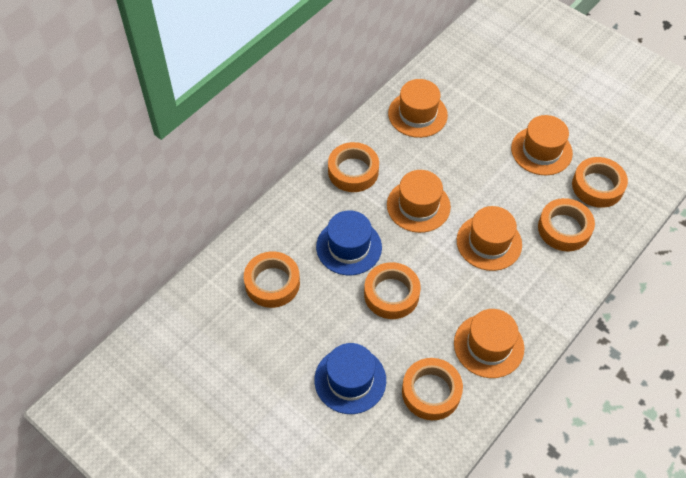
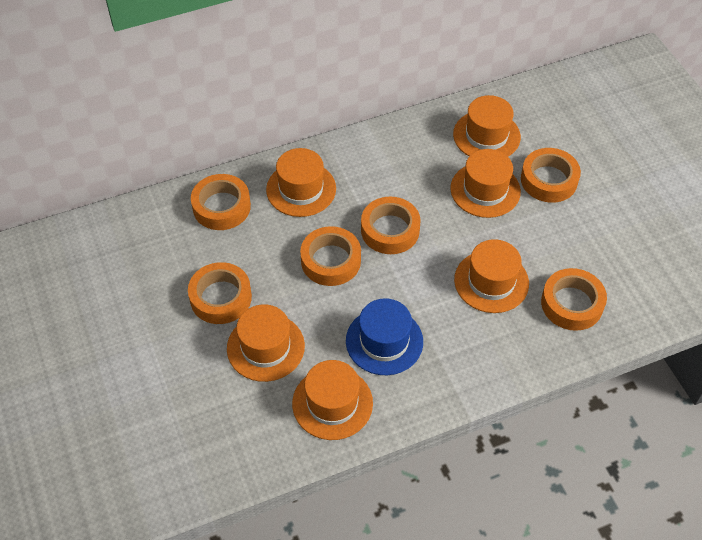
blue hat: 2 -> 1
orange hat: 5 -> 6

